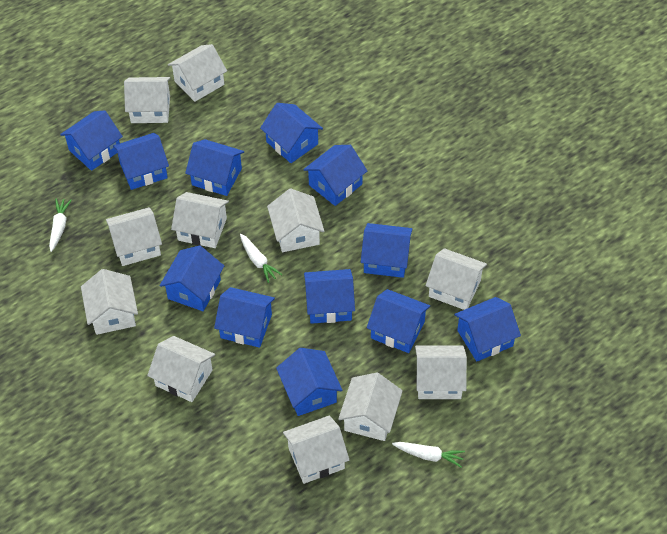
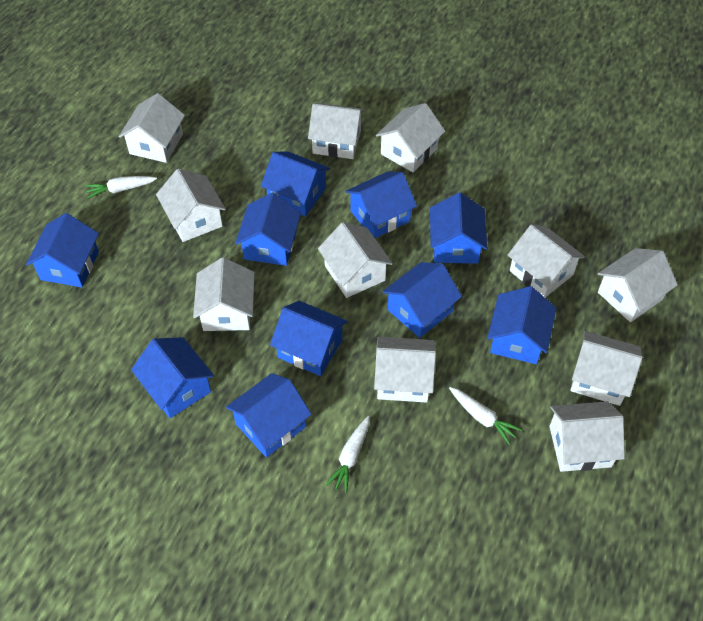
blue house: 12 -> 10

